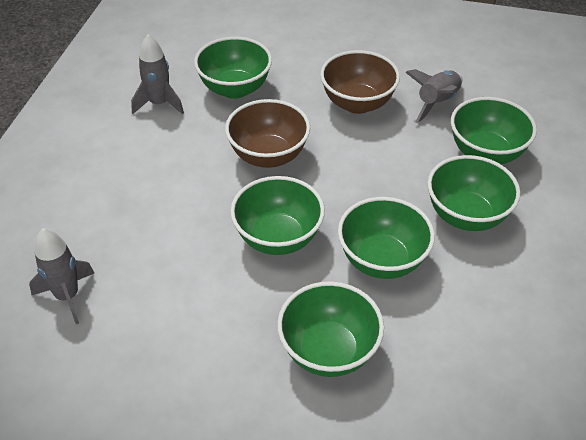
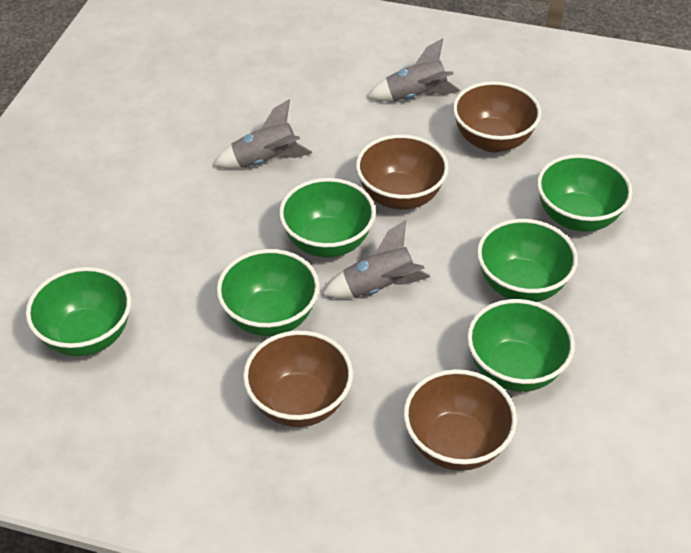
brown bowl: 2 -> 4

